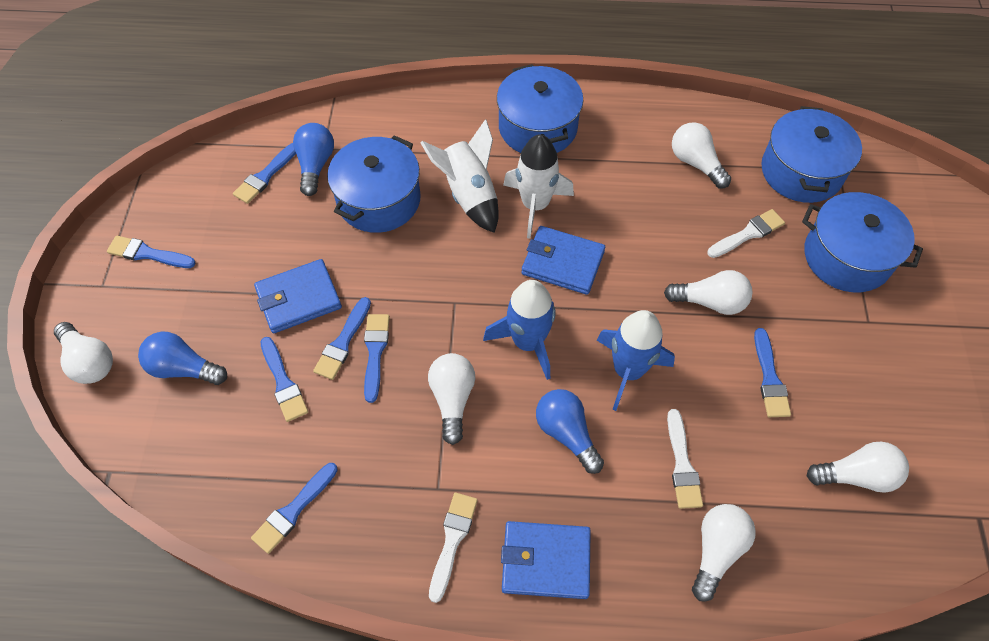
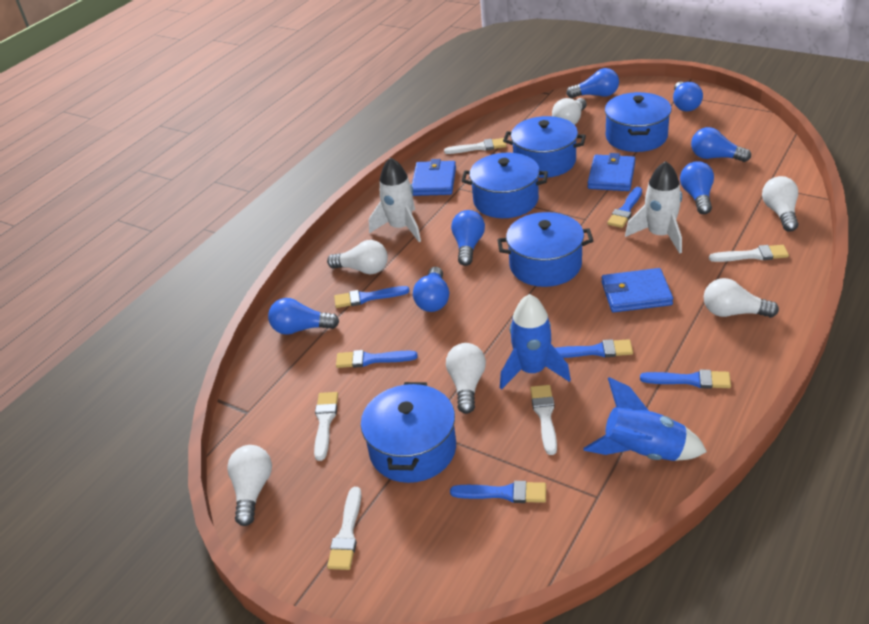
blue brush: 7 -> 6
blue light bulb: 3 -> 7
blue pot: 4 -> 5
white brush: 3 -> 5

